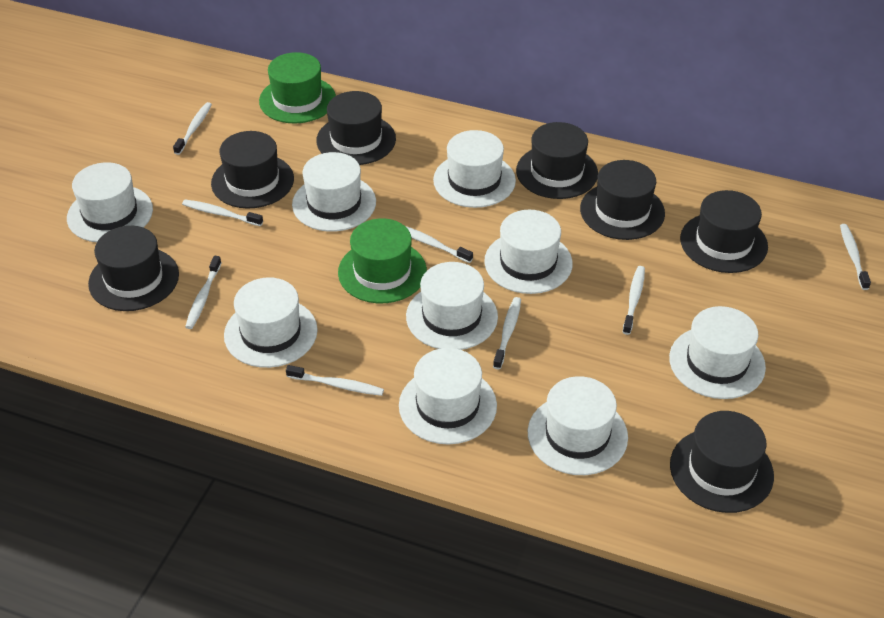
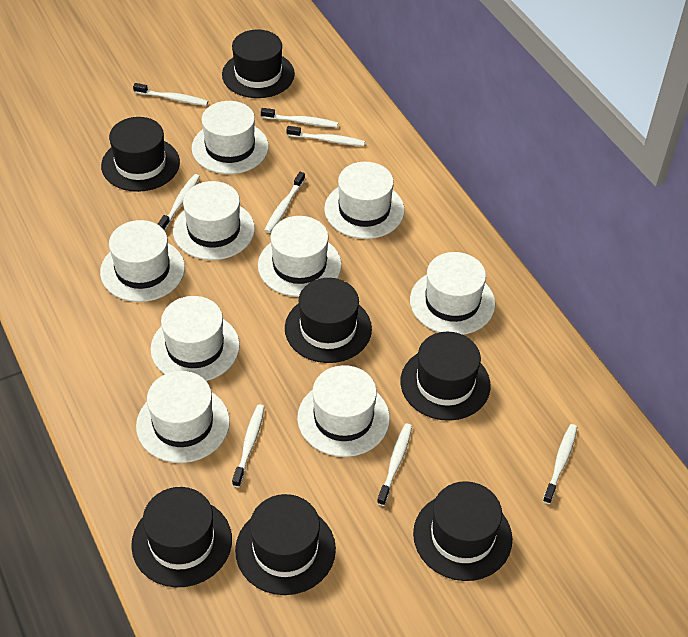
green hat: 2 -> 0

